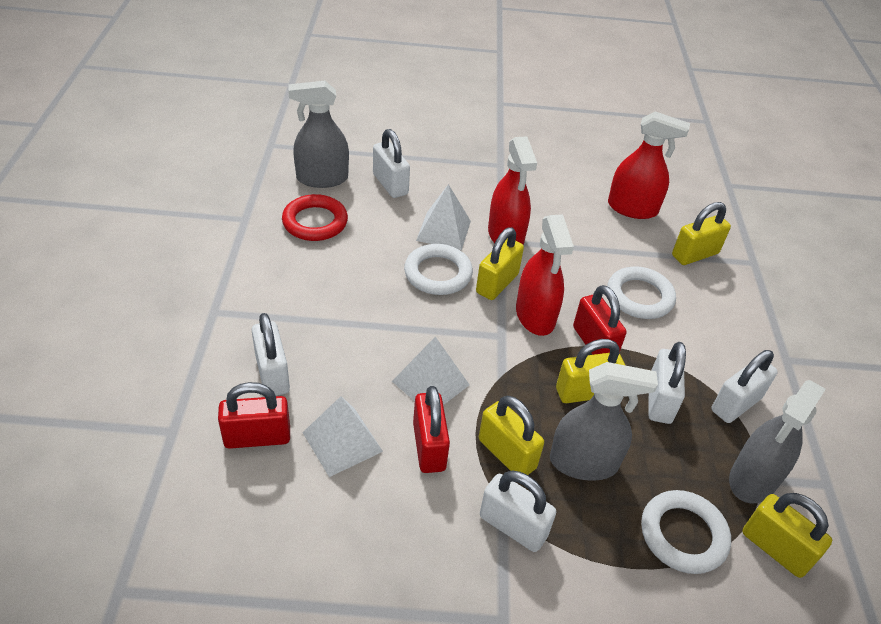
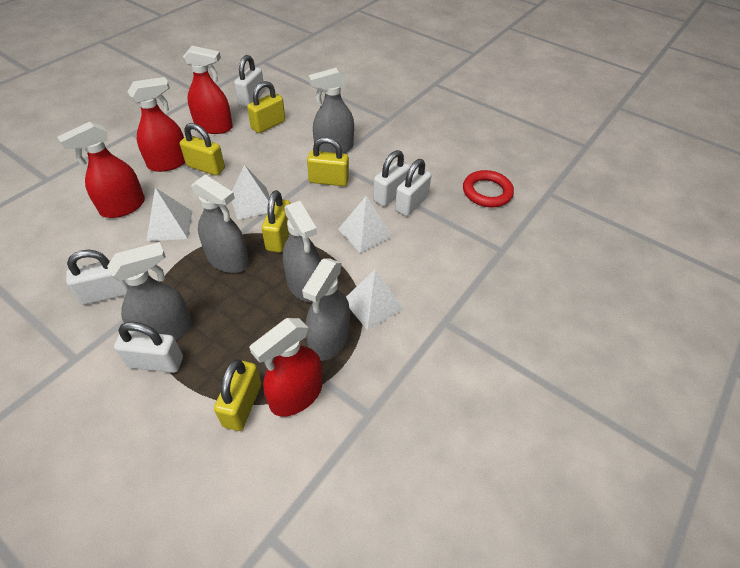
grey spray bottle: 3 -> 5
red padlock: 3 -> 0
red spray bottle: 3 -> 4
white pyramid: 3 -> 4
white ring: 3 -> 0

